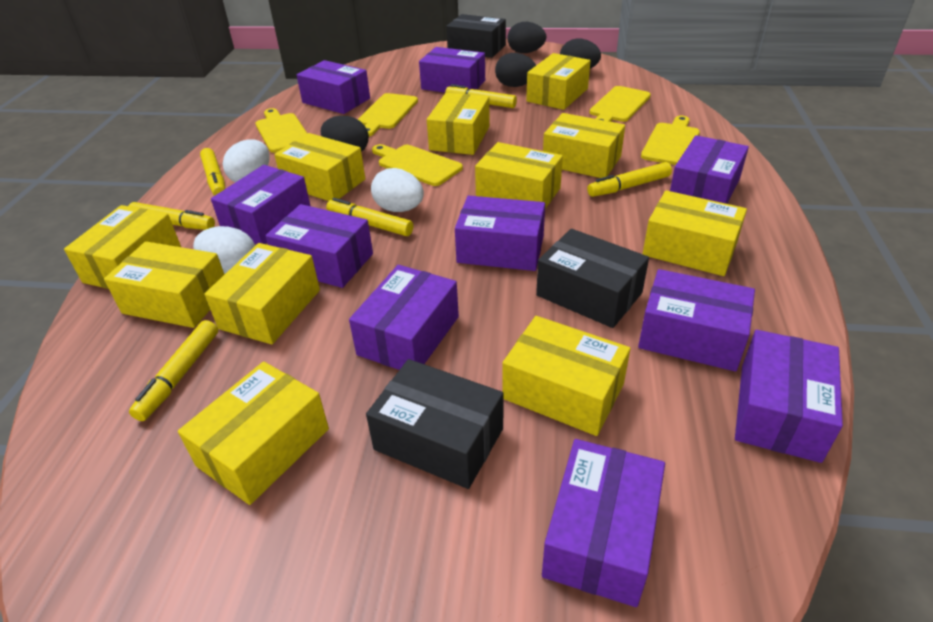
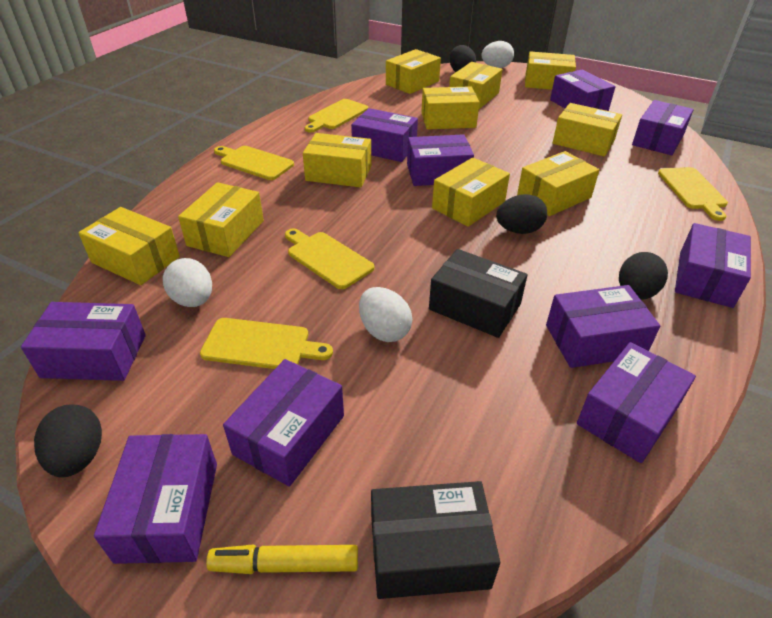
black box: 3 -> 2
yellow box: 11 -> 10
yellow marker: 6 -> 1

